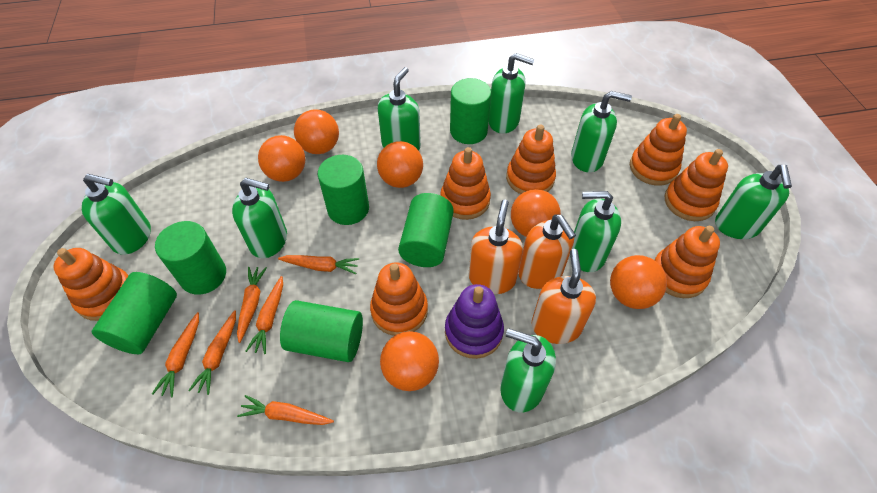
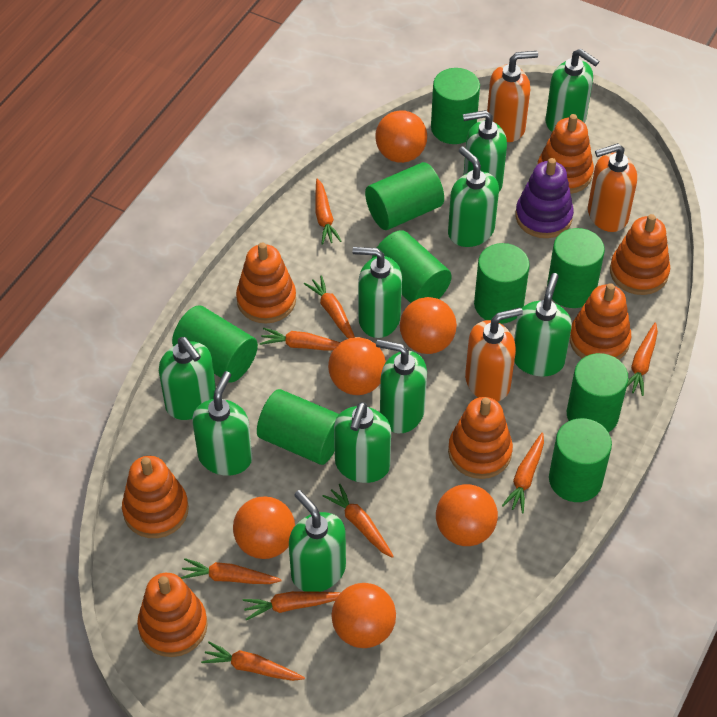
green cylinder: 6 -> 9
green soap dispenser: 8 -> 10
orange carrot: 6 -> 9

